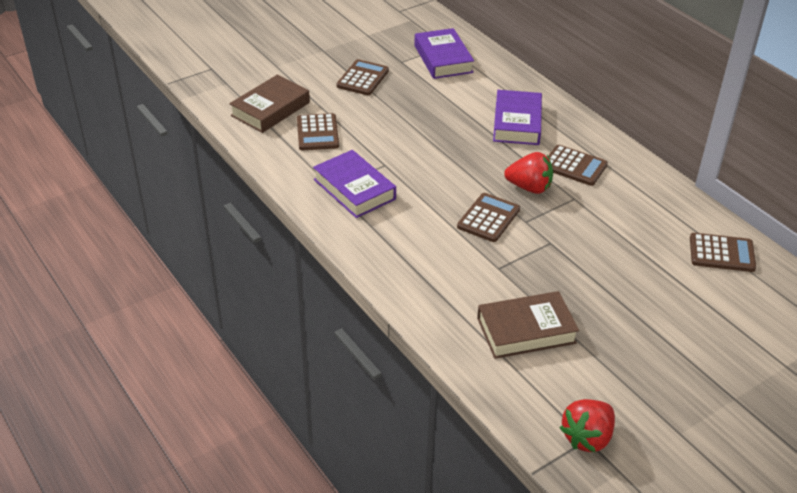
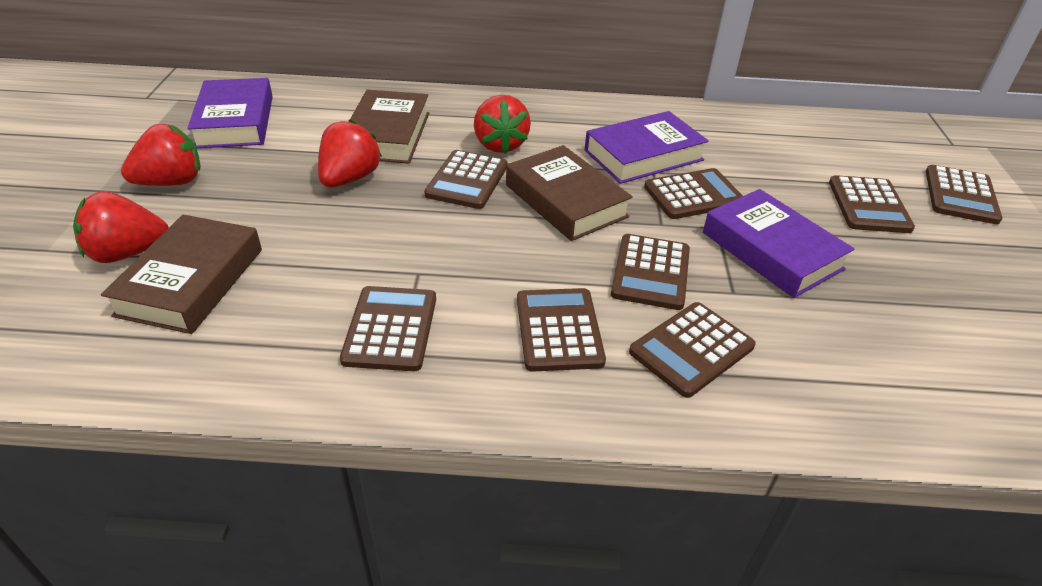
brown book: 2 -> 3
brown calculator: 5 -> 8
red strawberry: 2 -> 4

